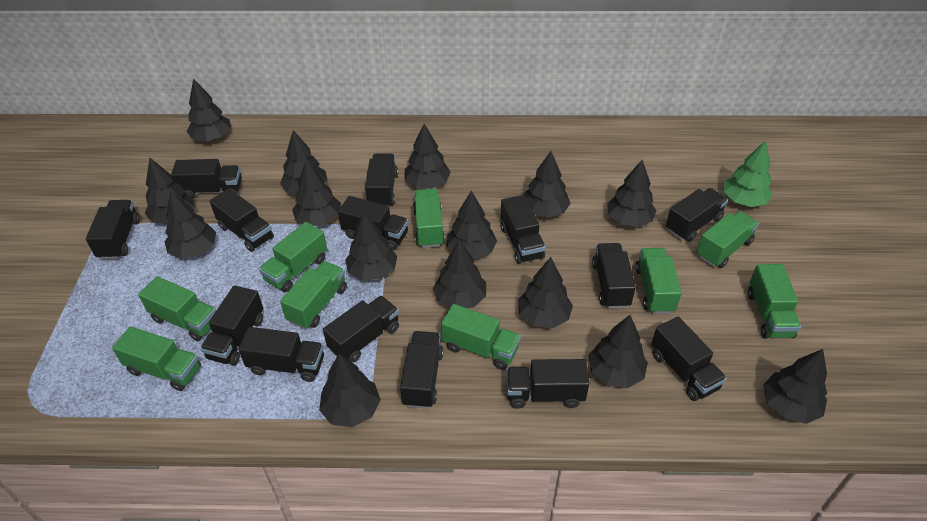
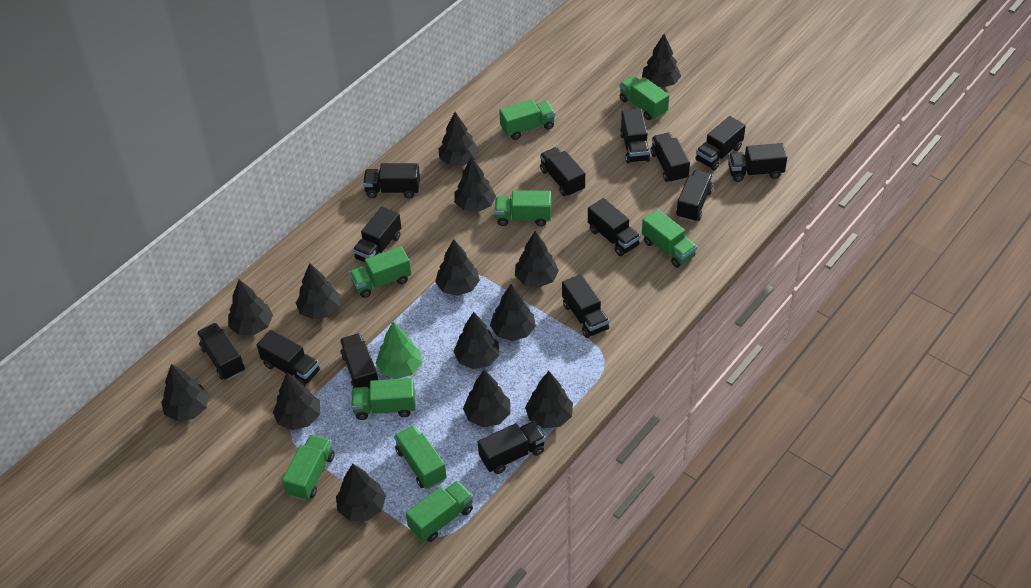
black tree: 15 -> 14

